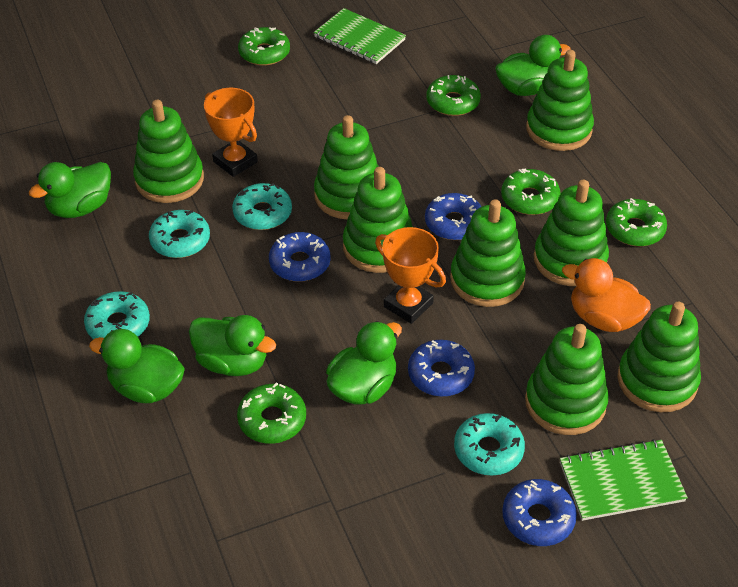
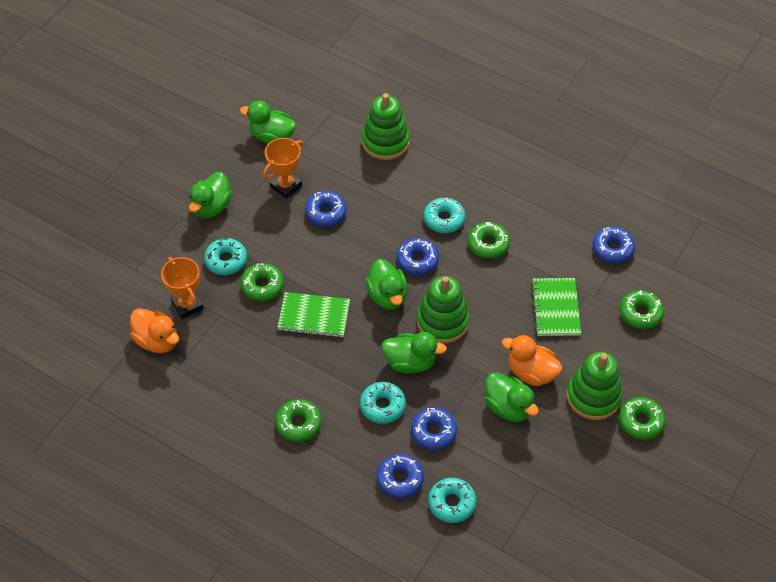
blue donut: 4 -> 5
green stacking toy: 8 -> 3
orange duck: 1 -> 2

